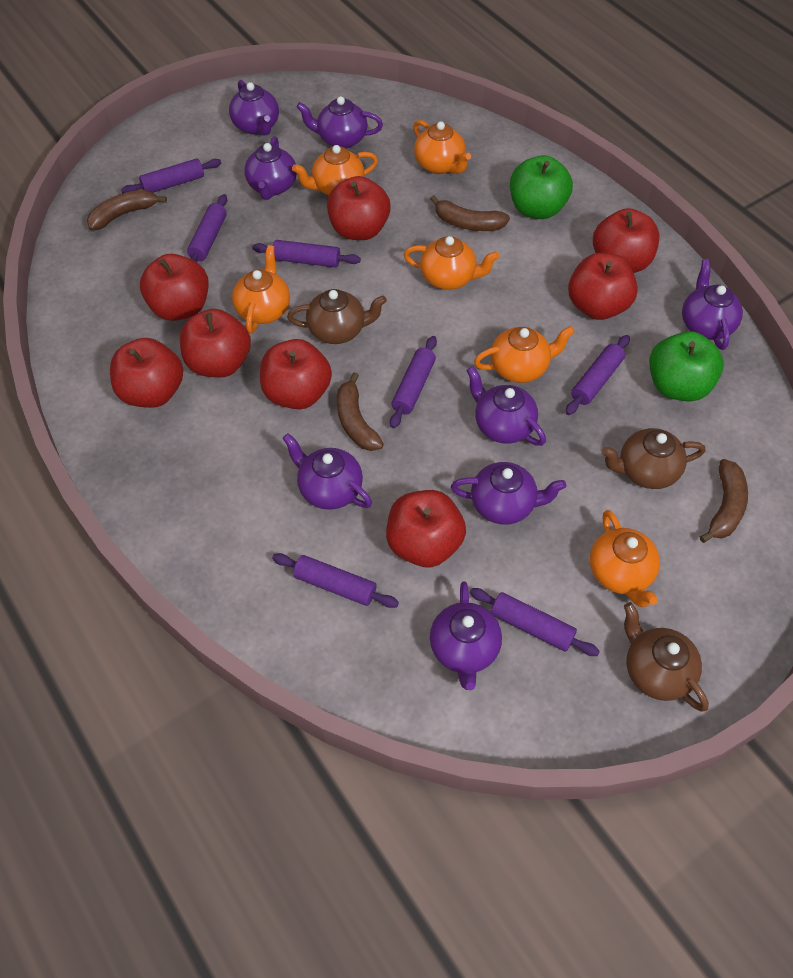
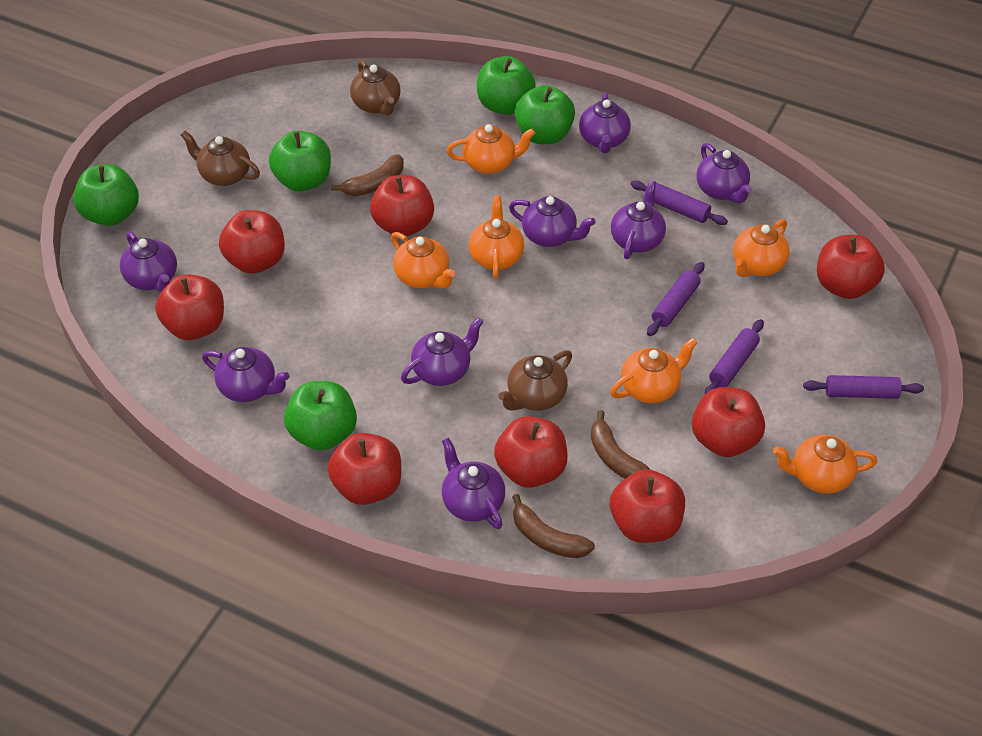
brown banana: 4 -> 3
green apple: 2 -> 5
purple rolling pin: 7 -> 4

